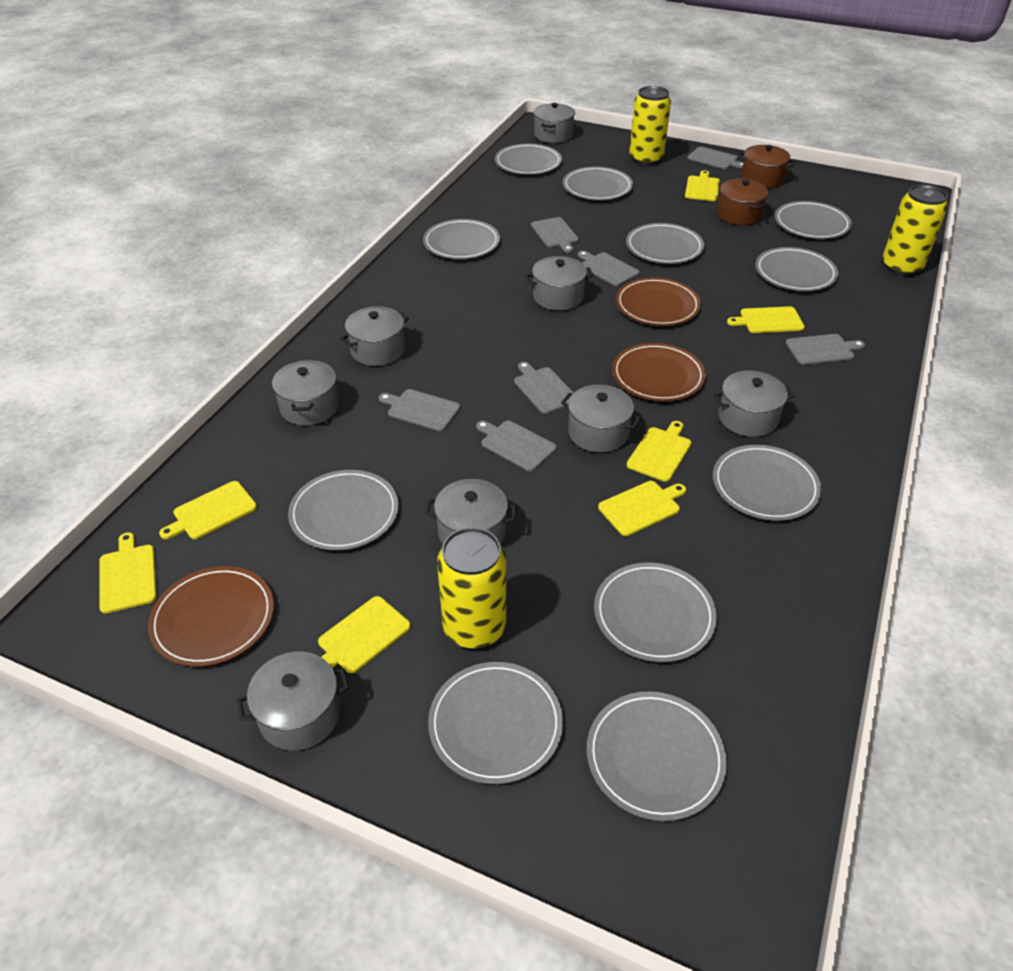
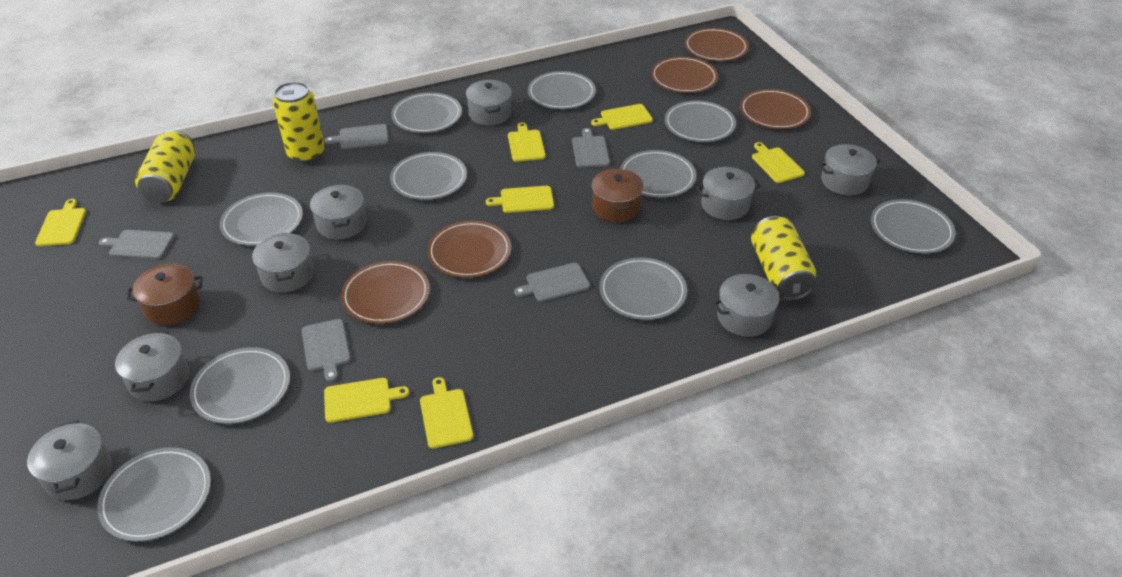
brown plate: 3 -> 5
grey cutting board: 7 -> 5
grey plate: 11 -> 10

